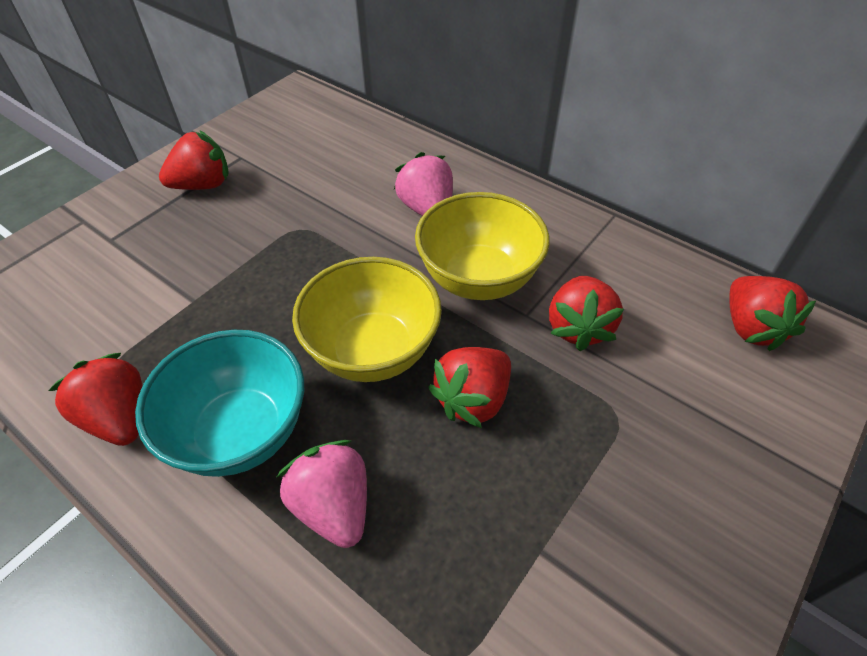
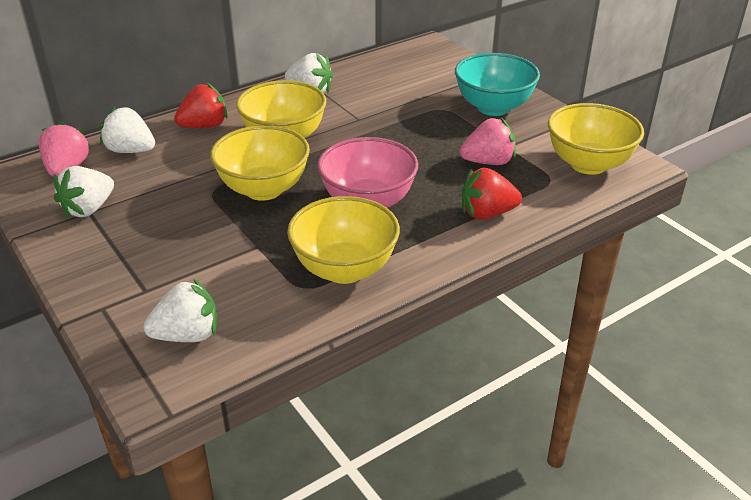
pink bowl: 0 -> 1
red strawberry: 5 -> 2
white strawberry: 0 -> 4
yellow bowl: 2 -> 4

